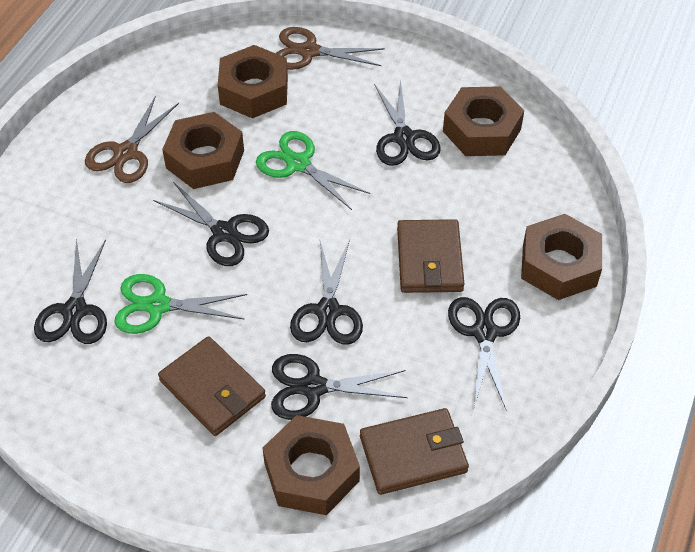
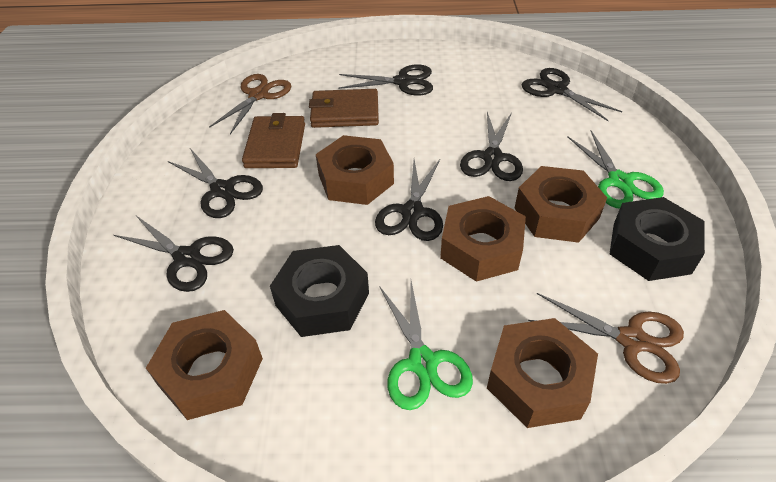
black nut: 0 -> 2
brown wallet: 3 -> 2

